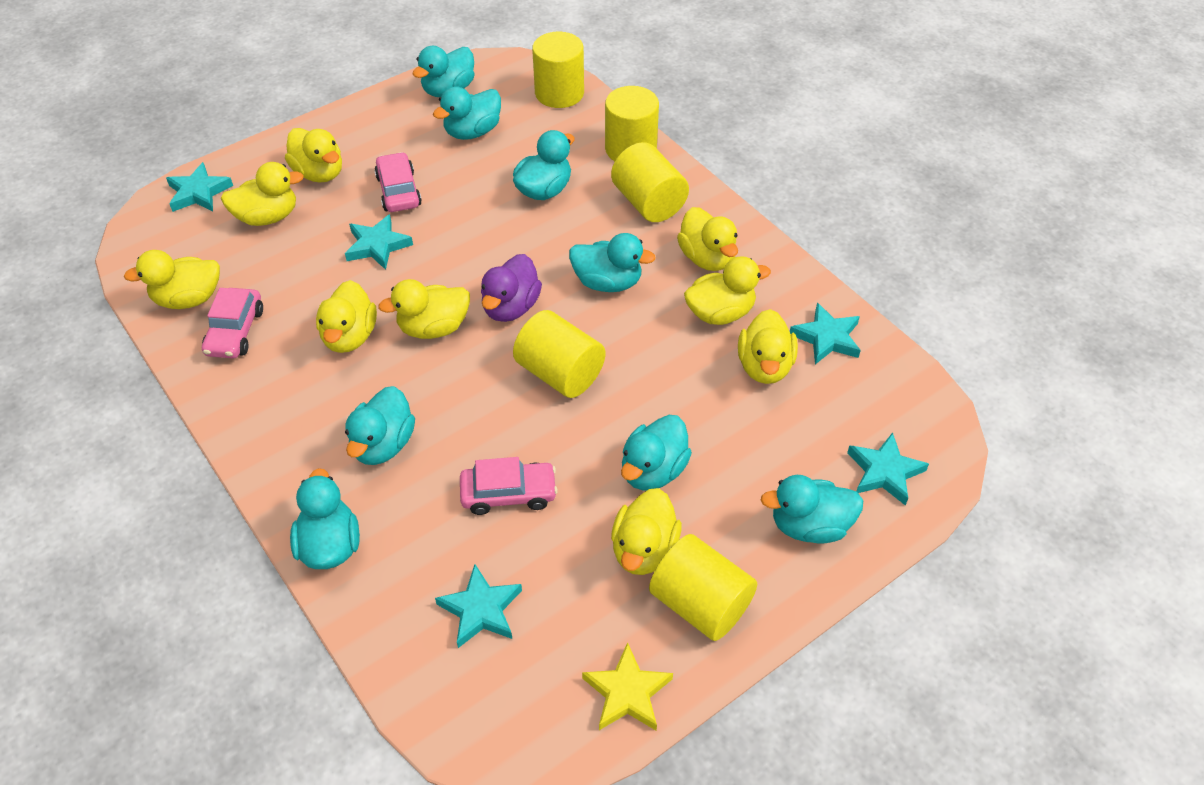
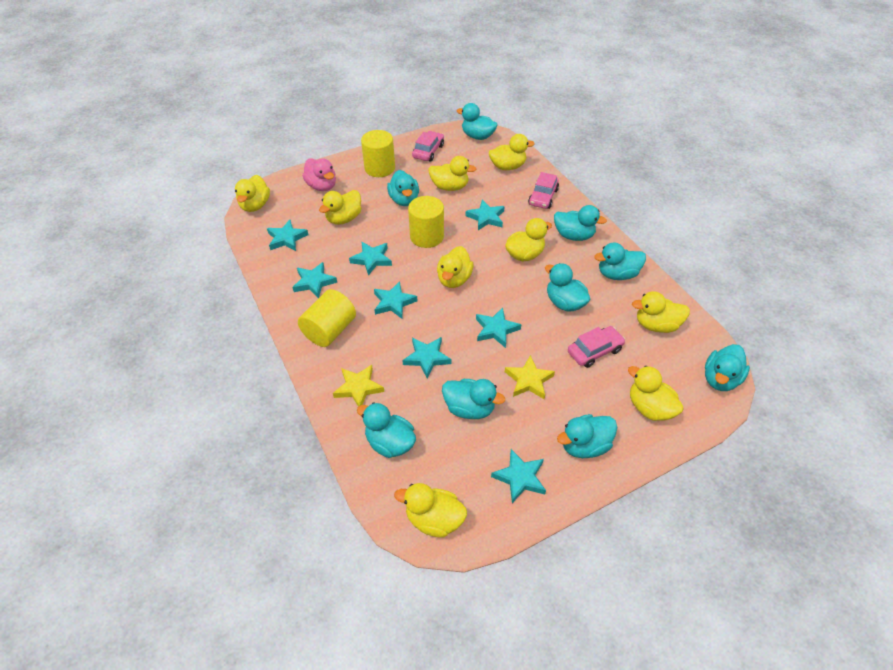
pink duck: 0 -> 1
purple duck: 1 -> 0
turquoise duck: 8 -> 9
turquoise star: 5 -> 8
yellow cylinder: 5 -> 3
yellow star: 1 -> 2

